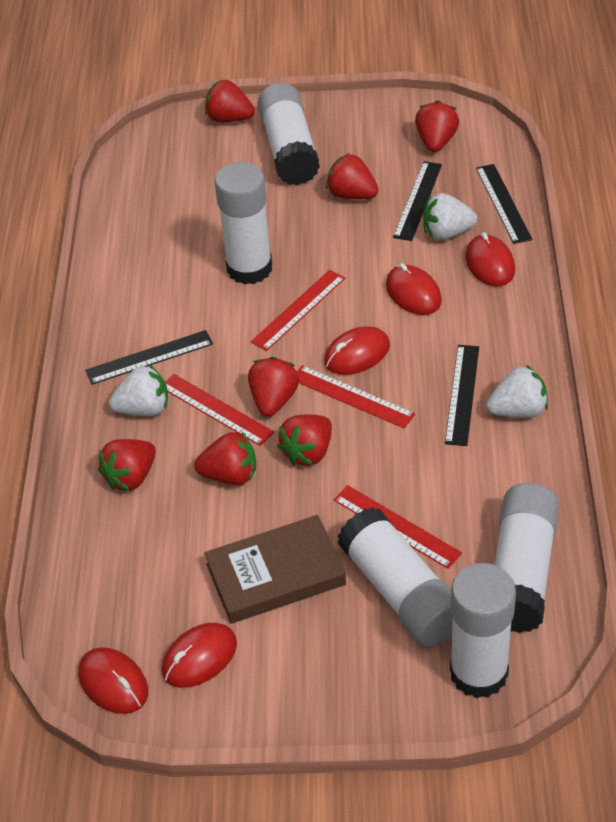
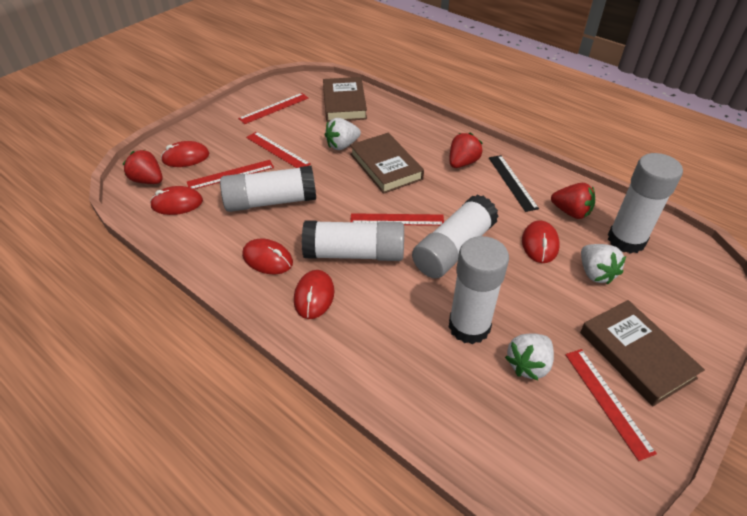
black ruler: 4 -> 1
brown book: 1 -> 3
red ruler: 4 -> 5
red strawberry: 7 -> 3

